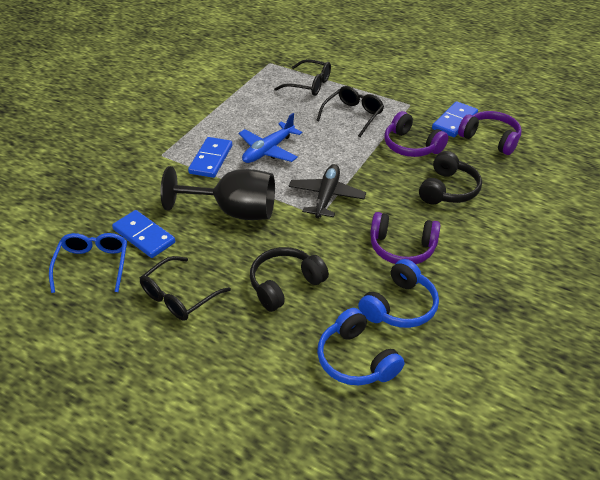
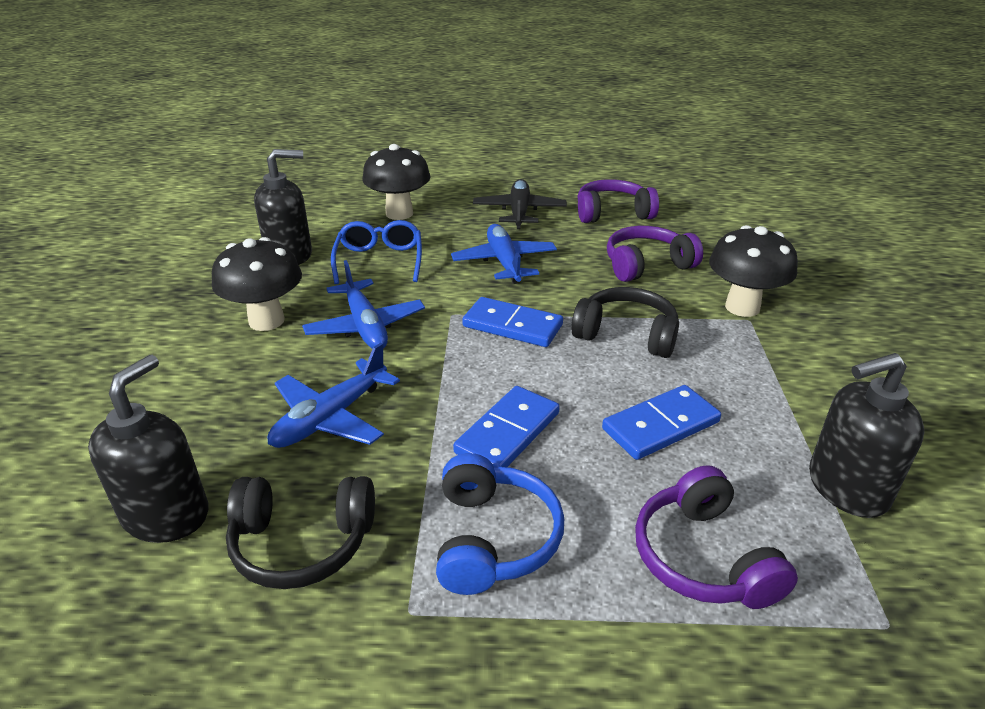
black glasses: 3 -> 0
black goblet: 1 -> 0
black mushroom: 0 -> 3
black soap dispenser: 0 -> 3
blue headphones: 2 -> 1
blue plane: 1 -> 3

